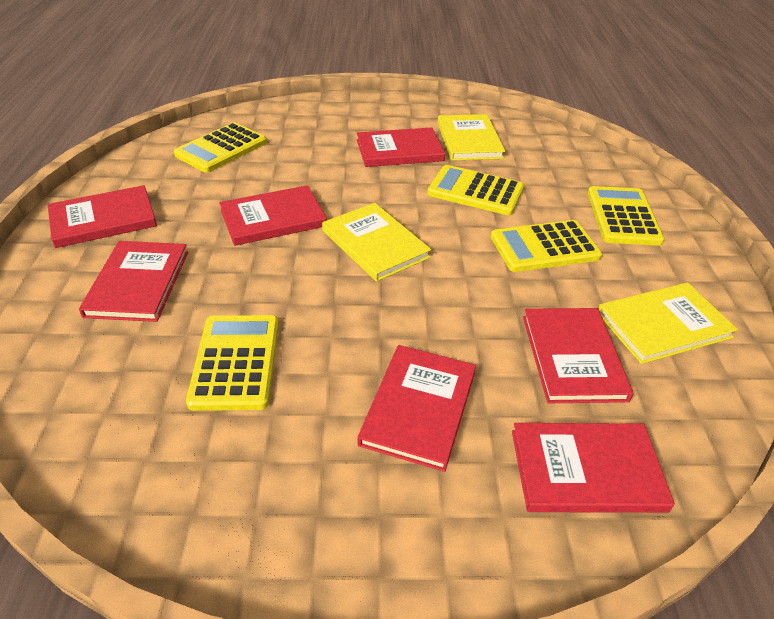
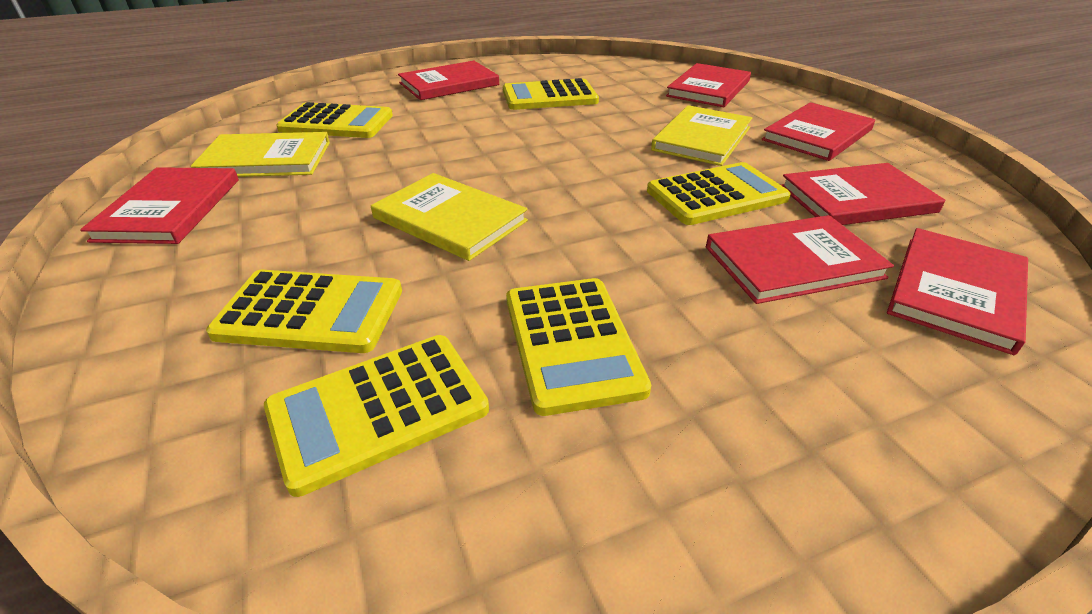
yellow calculator: 5 -> 6

